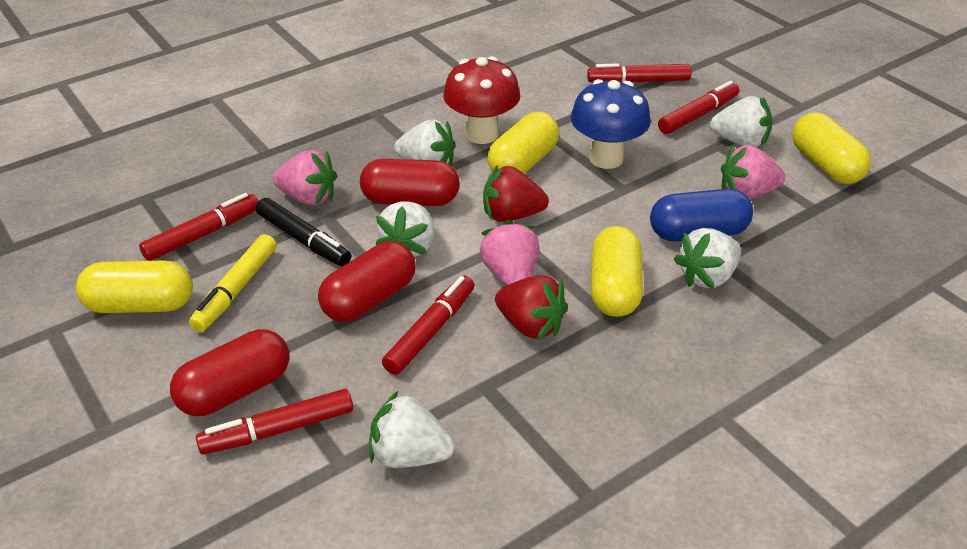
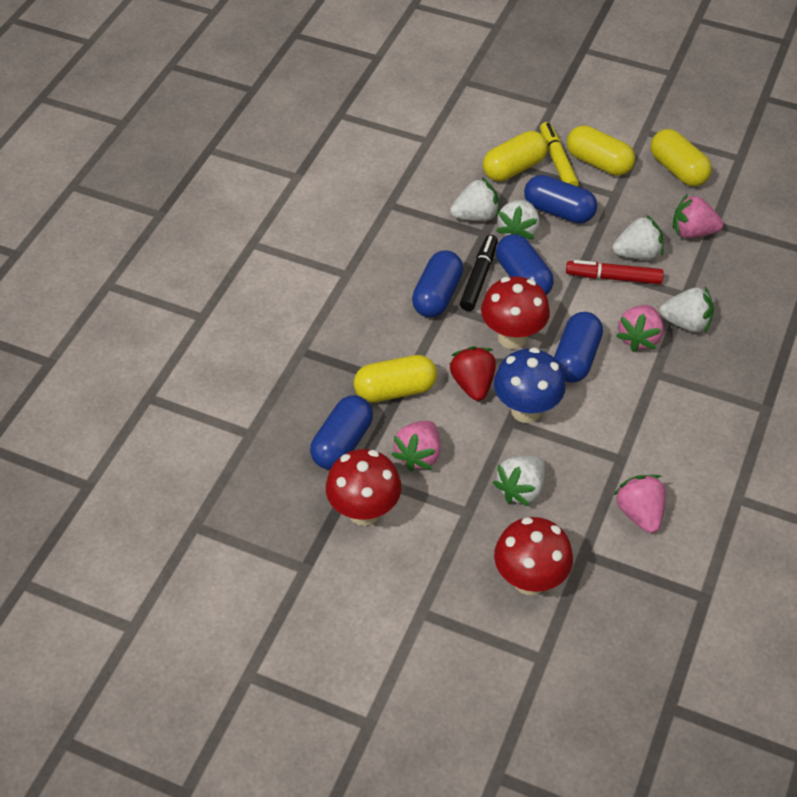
blue capsule: 1 -> 5
pink strawberry: 3 -> 4
red capsule: 3 -> 0
red marker: 5 -> 1
red mushroom: 1 -> 3
red strawberry: 2 -> 1

